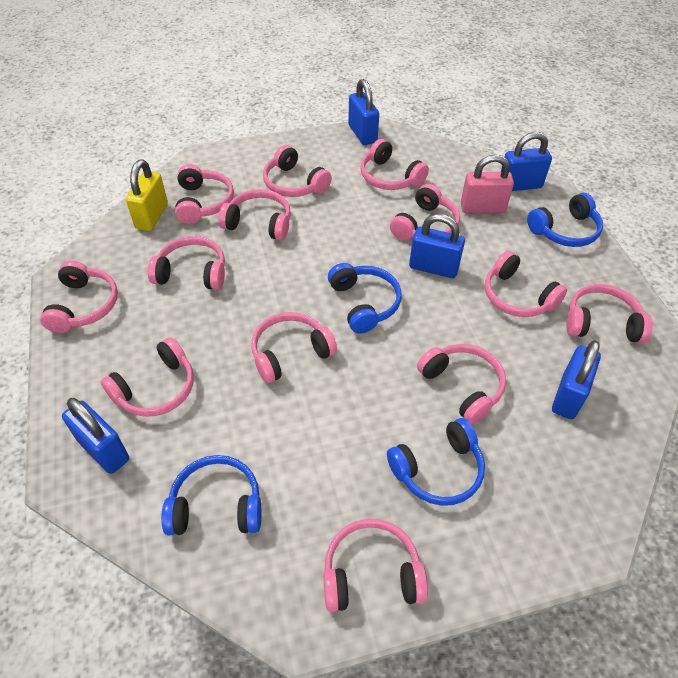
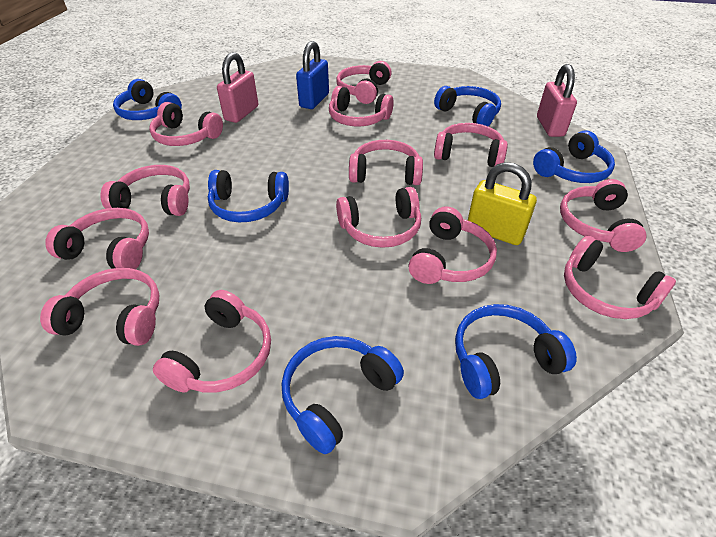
blue headphones: 4 -> 6
blue padlock: 5 -> 1
pink padlock: 1 -> 2

